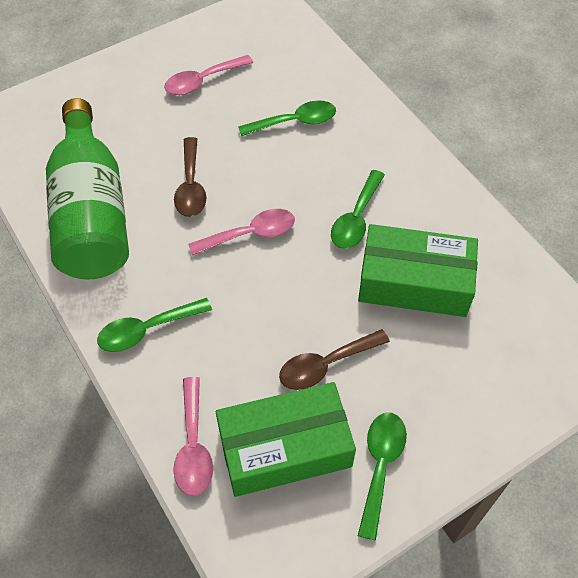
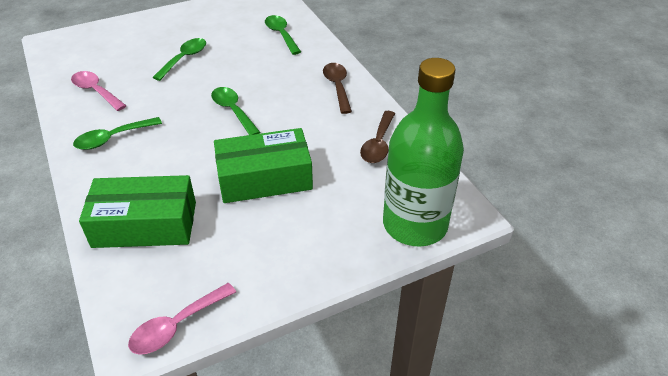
pink spoon: 3 -> 2

